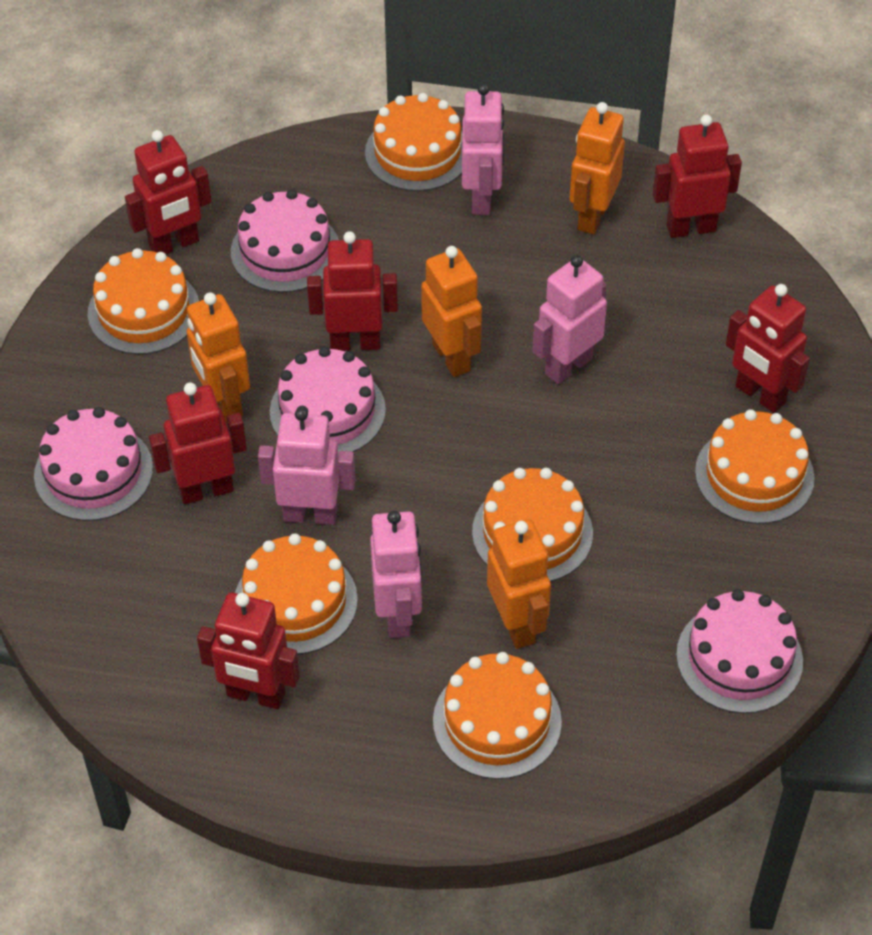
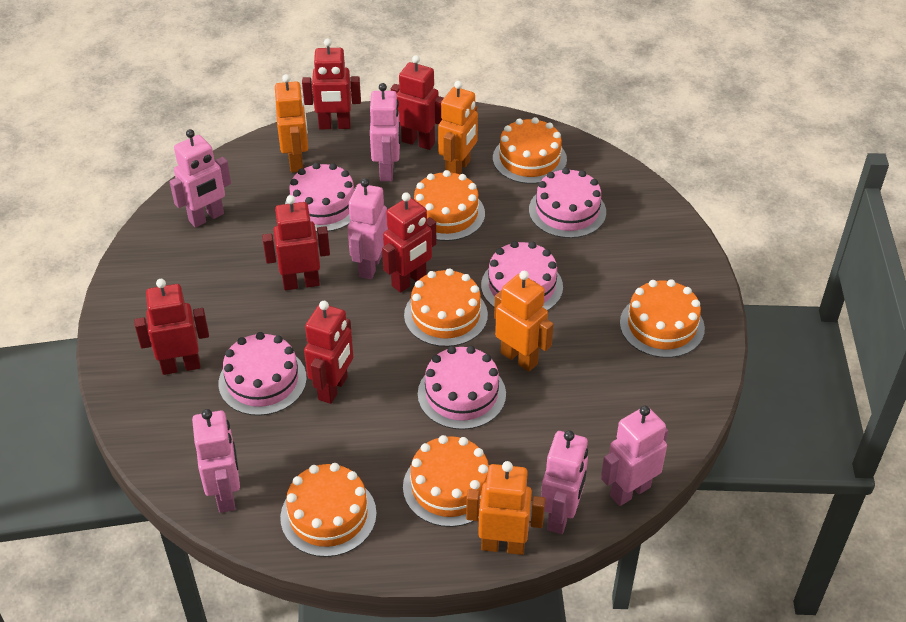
pink cake: 4 -> 5
pink robot: 4 -> 6

